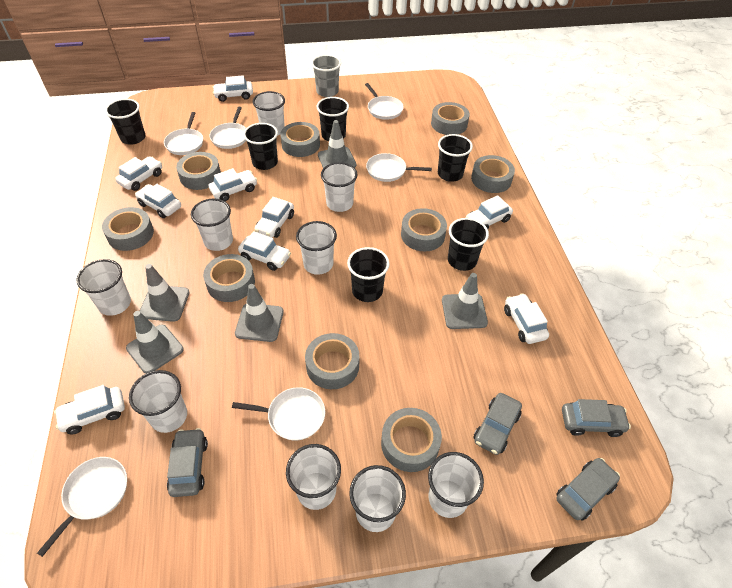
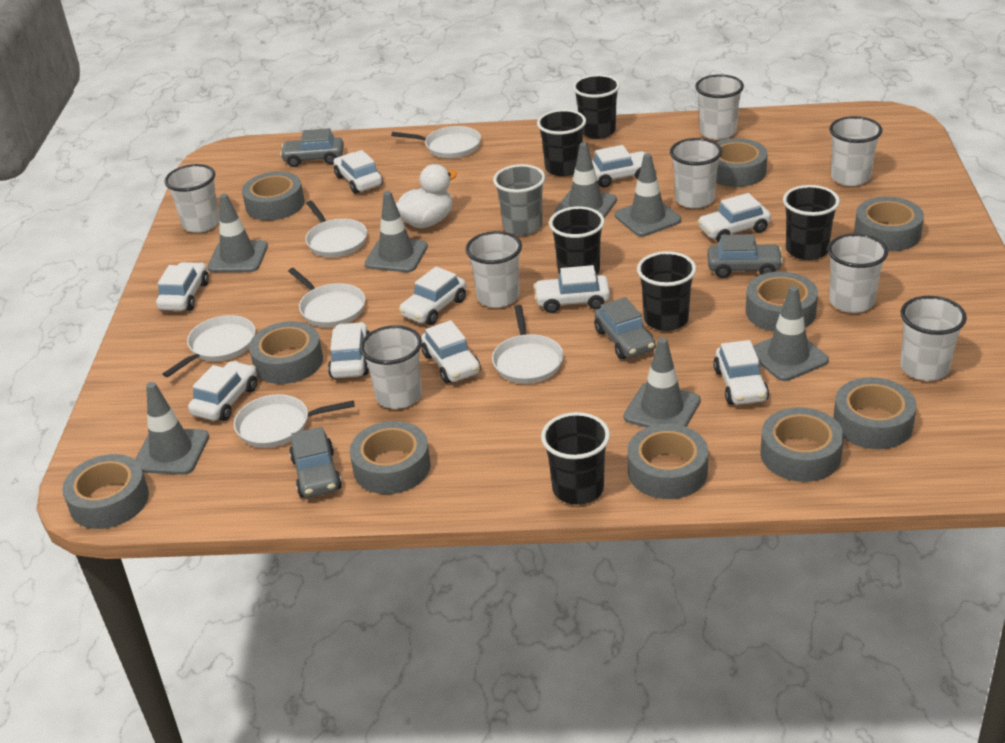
grey tape: 9 -> 10
grey traffic cone: 5 -> 7
white car: 9 -> 10
white cup: 9 -> 8
white duck: 0 -> 1

